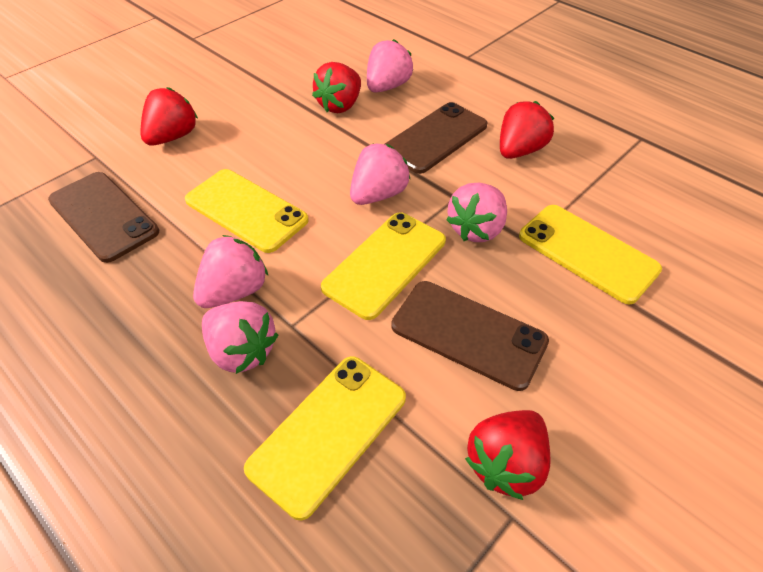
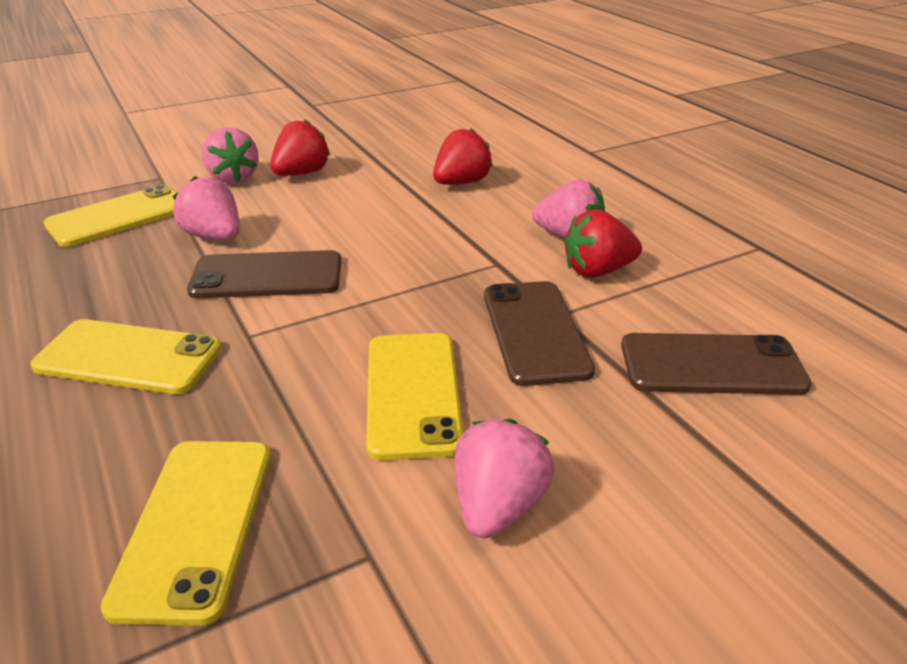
pink strawberry: 5 -> 4
red strawberry: 4 -> 3

